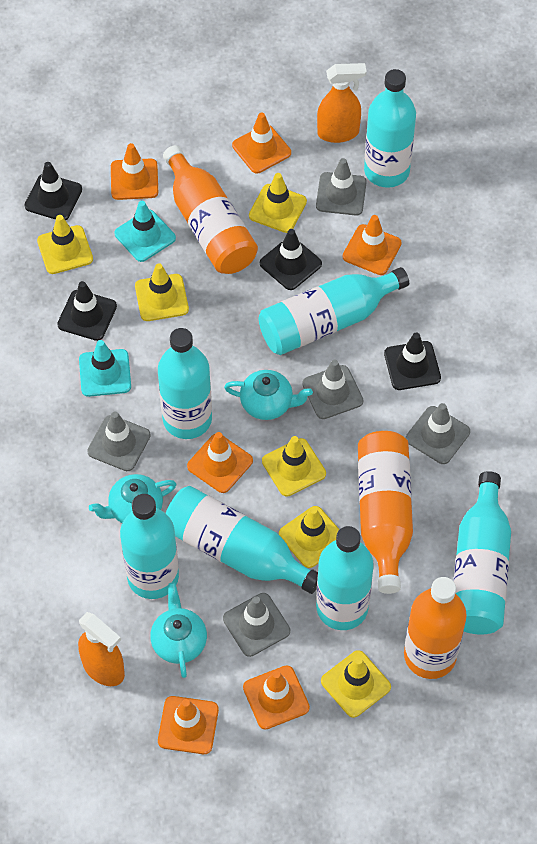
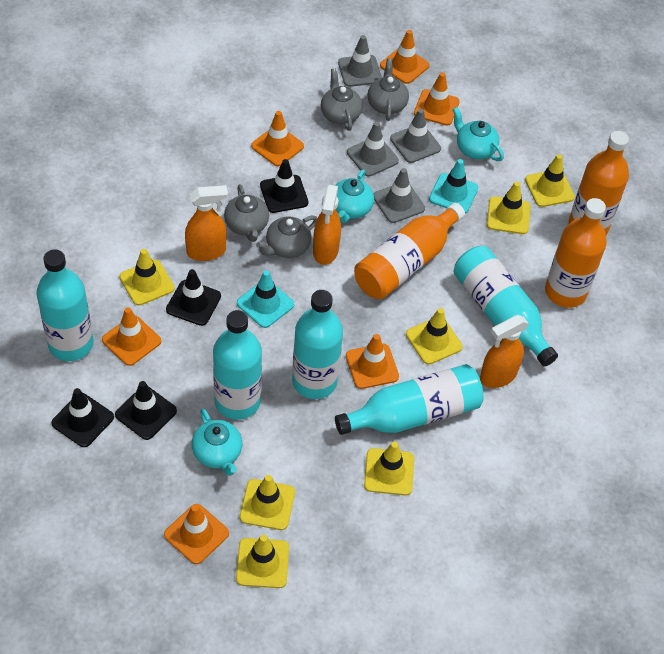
grey teapot: 0 -> 4
grey traffic cone: 5 -> 4
orange spray bottle: 2 -> 3
turquoise bottle: 7 -> 5
yellow traffic cone: 6 -> 7

